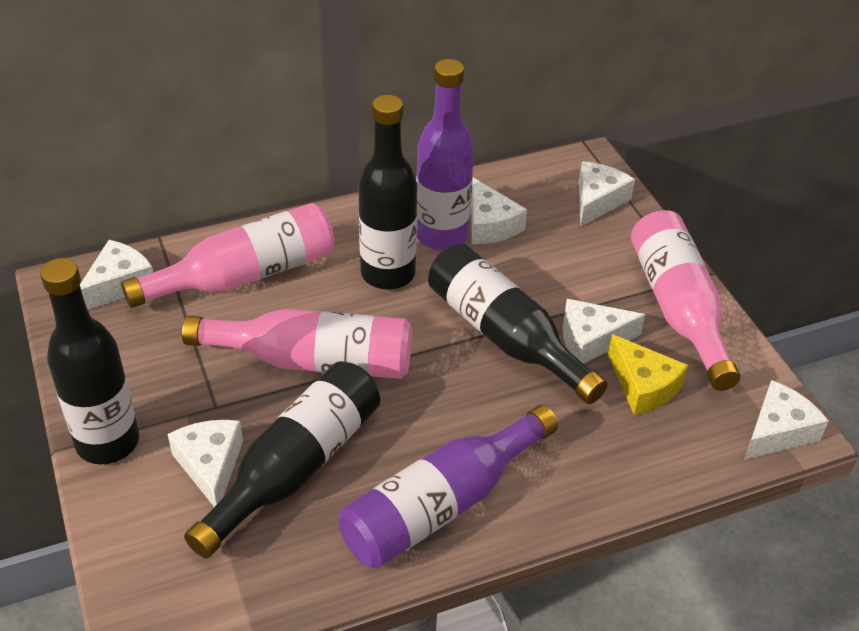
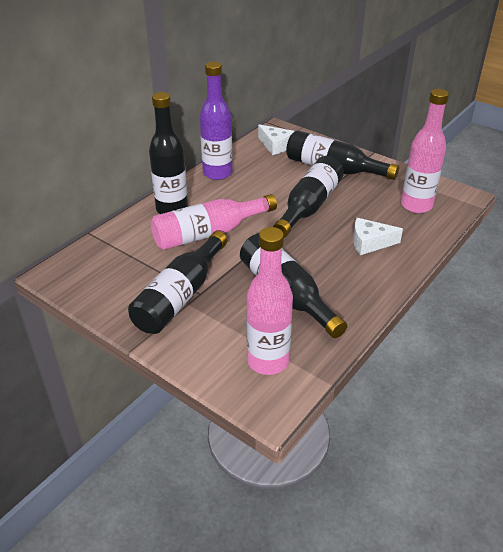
black bottle: 4 -> 5
purple bottle: 2 -> 1
white cheese: 6 -> 2
yellow cheese: 1 -> 0

